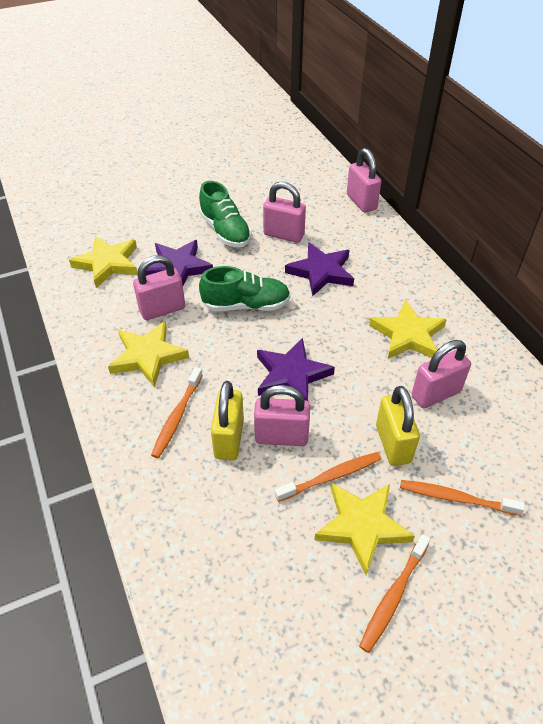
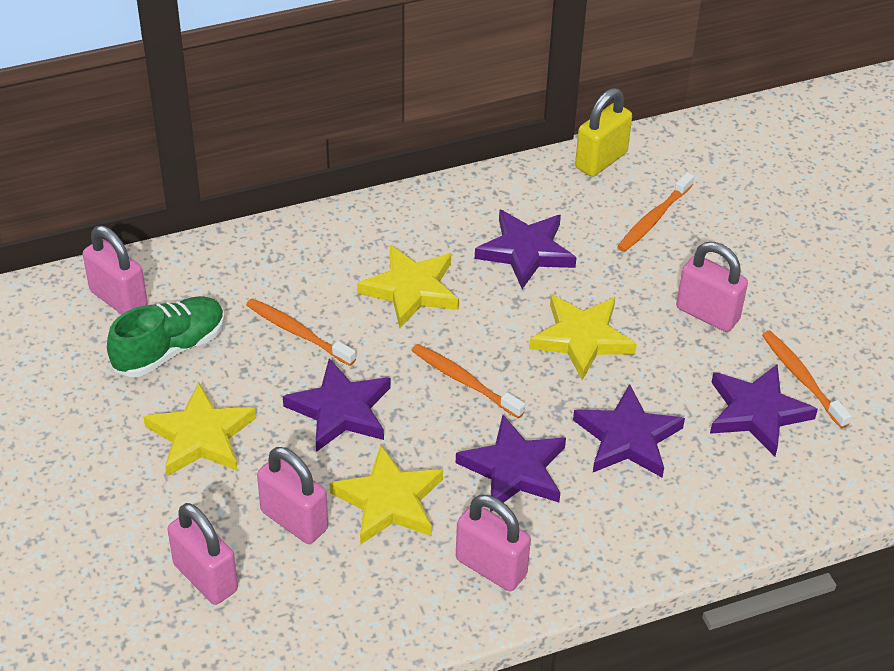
green shoe: 2 -> 1
purple star: 3 -> 5
yellow padlock: 2 -> 1

